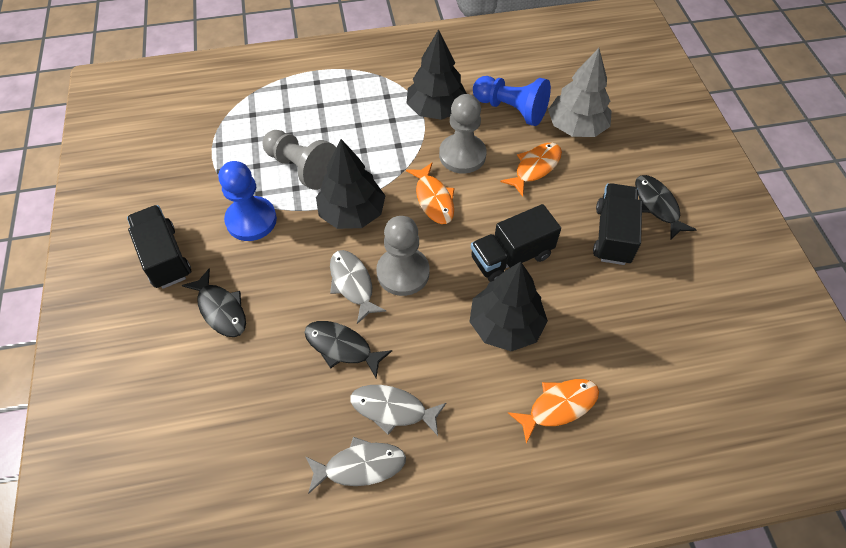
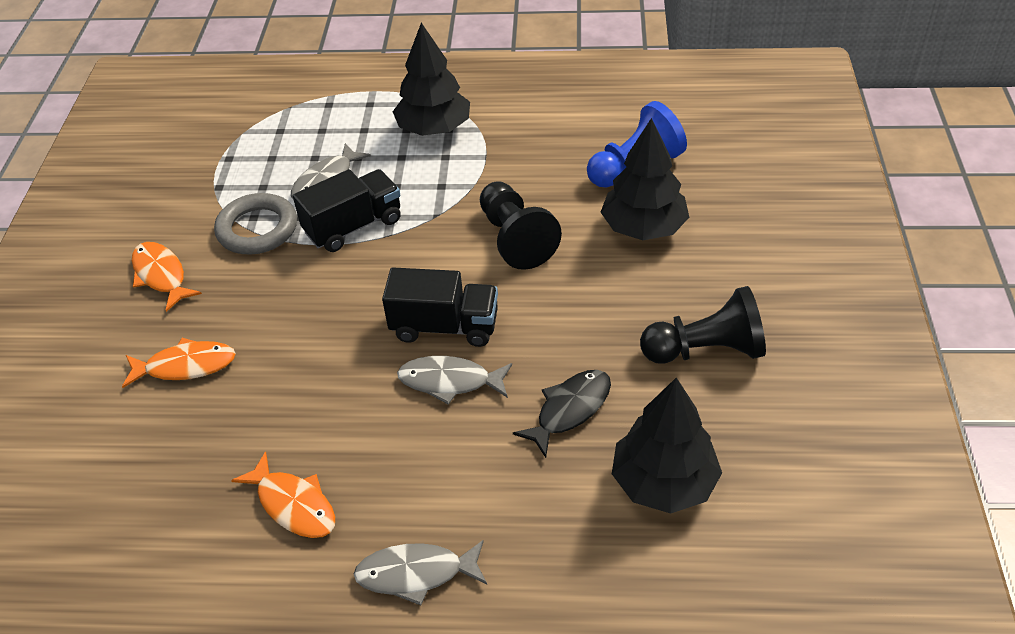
black fish: 3 -> 1
black pawn: 0 -> 2
black truck: 3 -> 2
blue pawn: 2 -> 1
grey pawn: 3 -> 0
grey ring: 0 -> 1
grey tree: 1 -> 0

